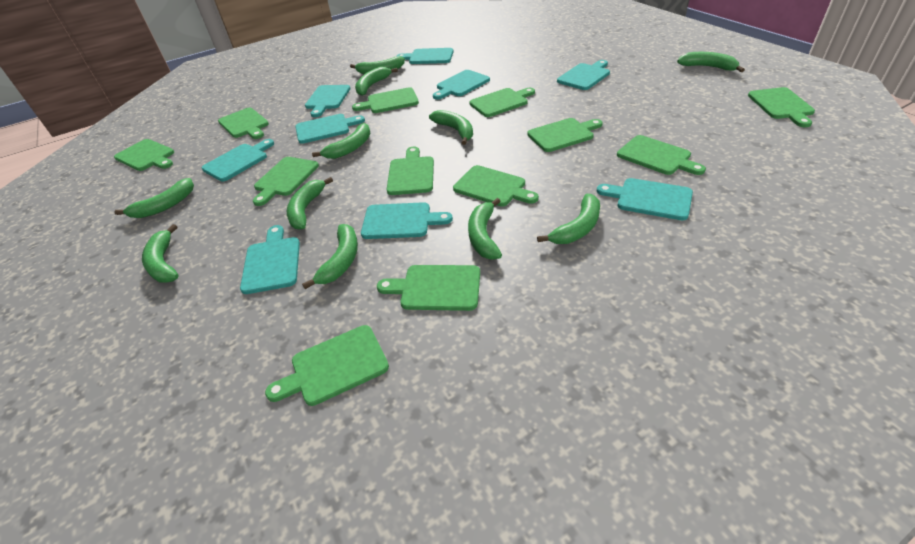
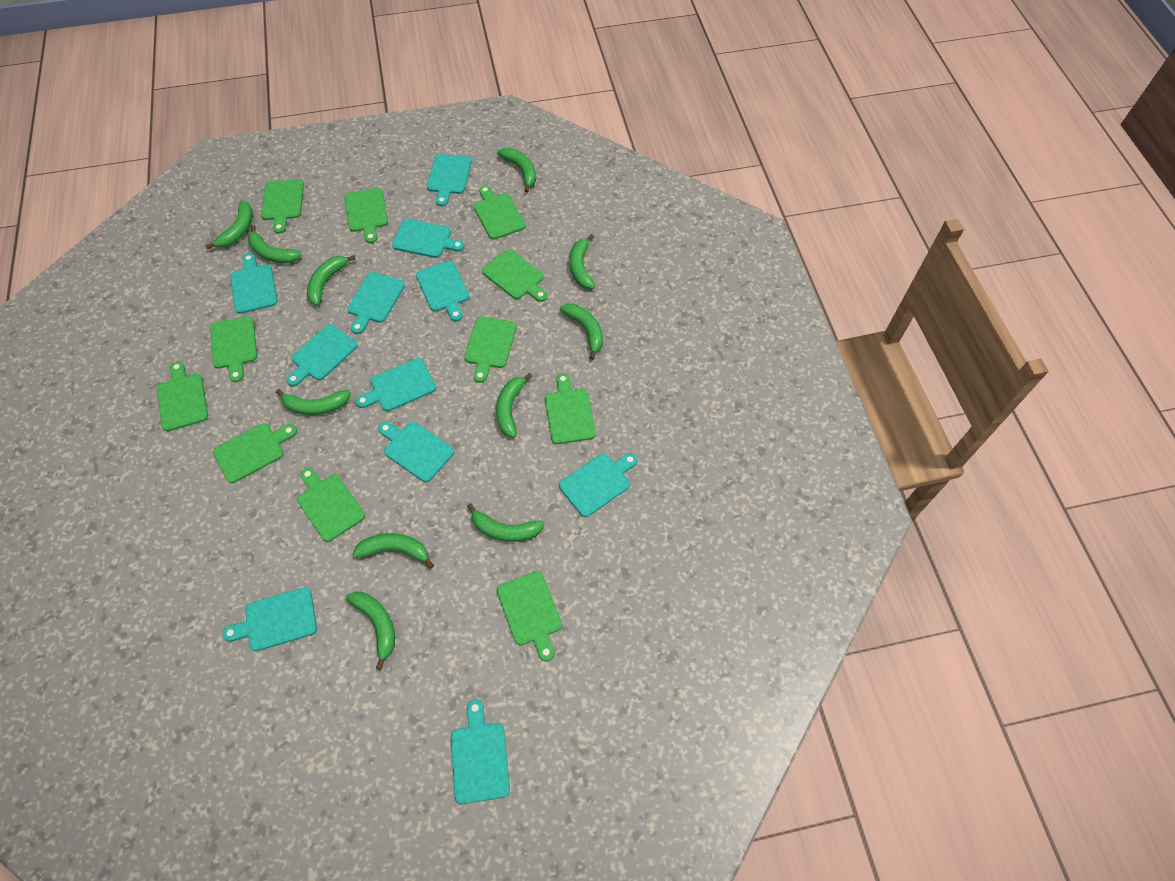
green cutting board: 12 -> 11
turquoise cutting board: 9 -> 11

